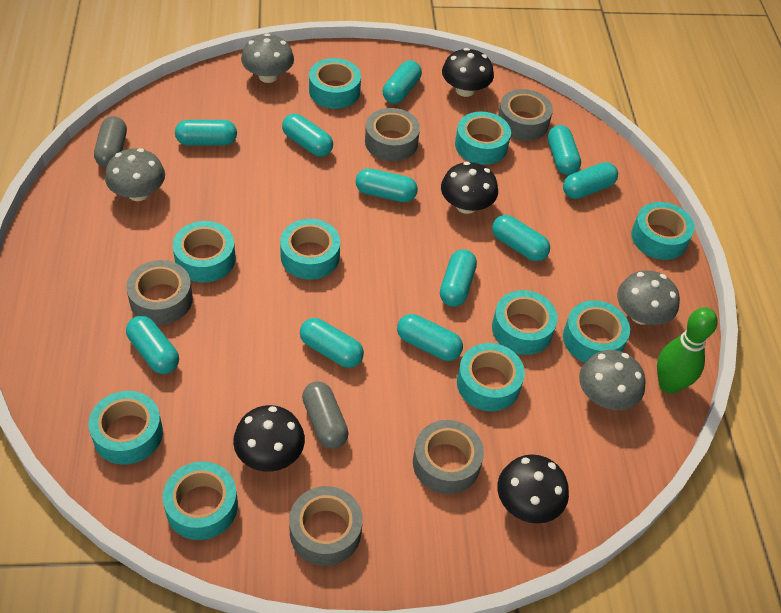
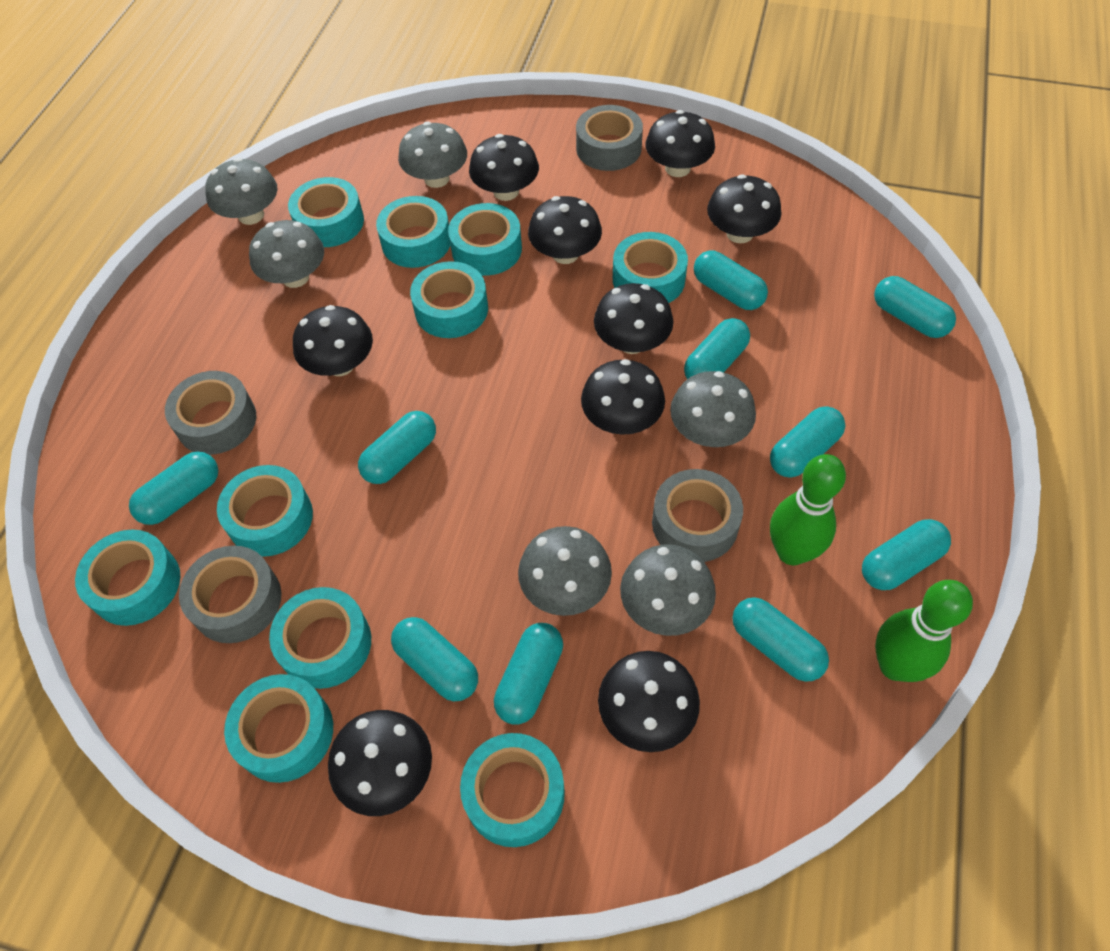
black mushroom: 4 -> 9
green bowling pin: 1 -> 2
grey capsule: 2 -> 0
grey mushroom: 4 -> 6
grey tape: 5 -> 4
turquoise capsule: 11 -> 10

